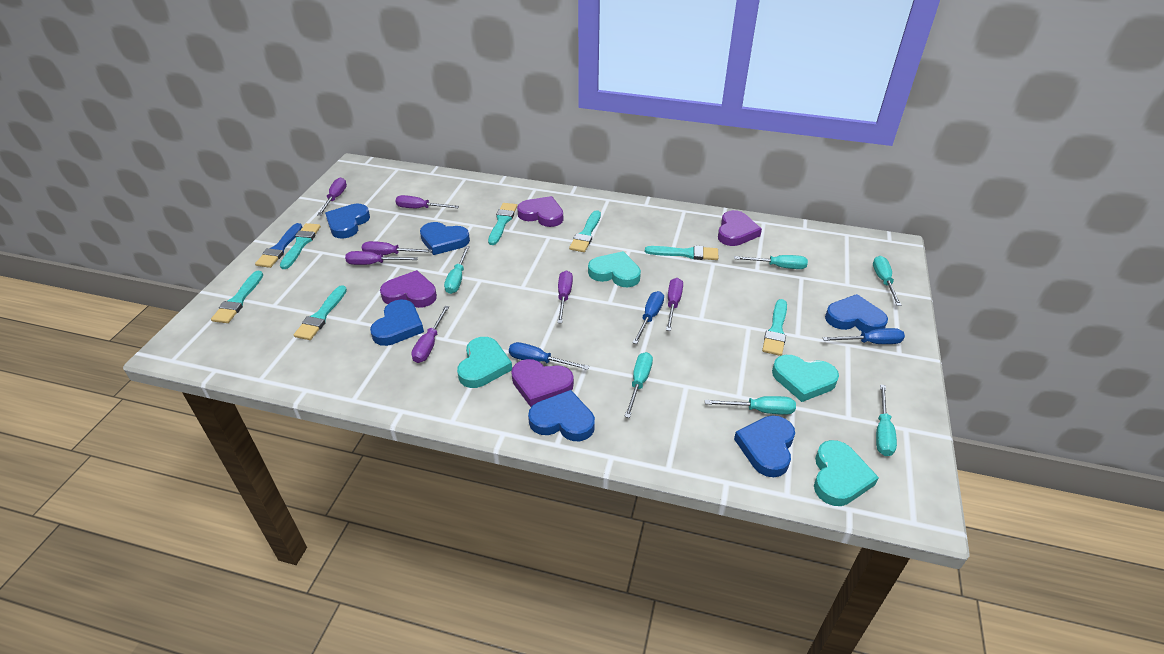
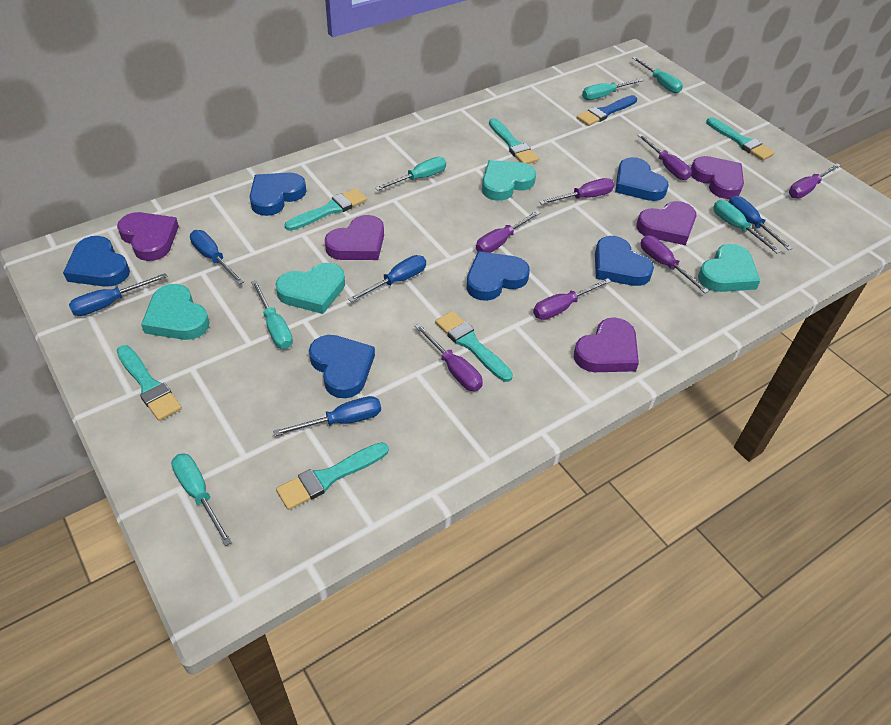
blue screwdriver: 3 -> 5
purple heart: 4 -> 5
turquoise brush: 7 -> 6

